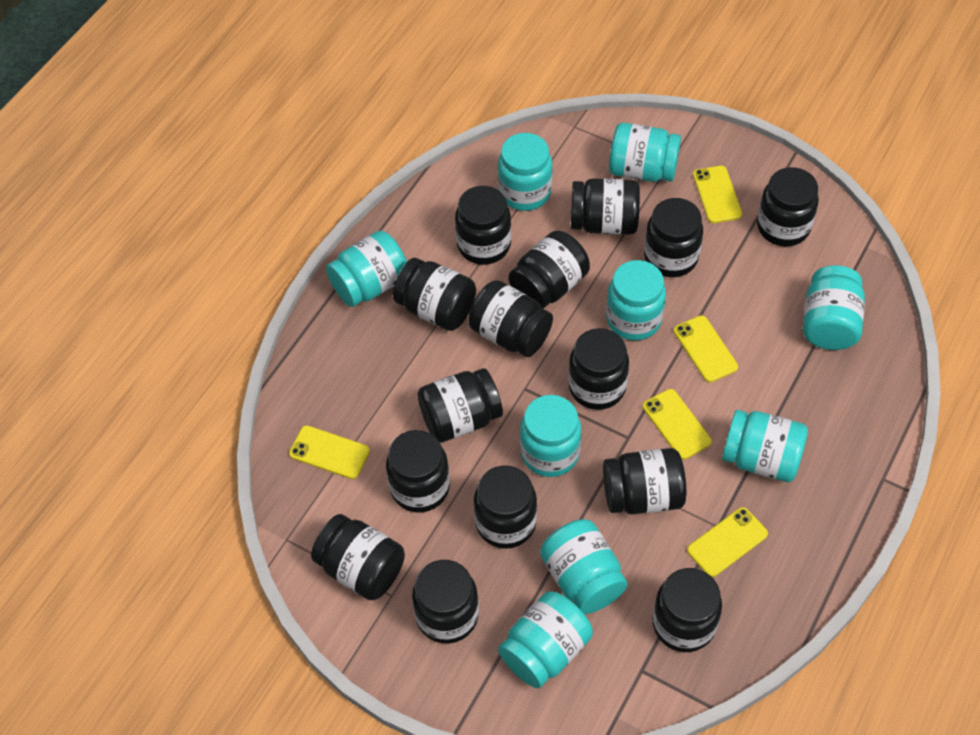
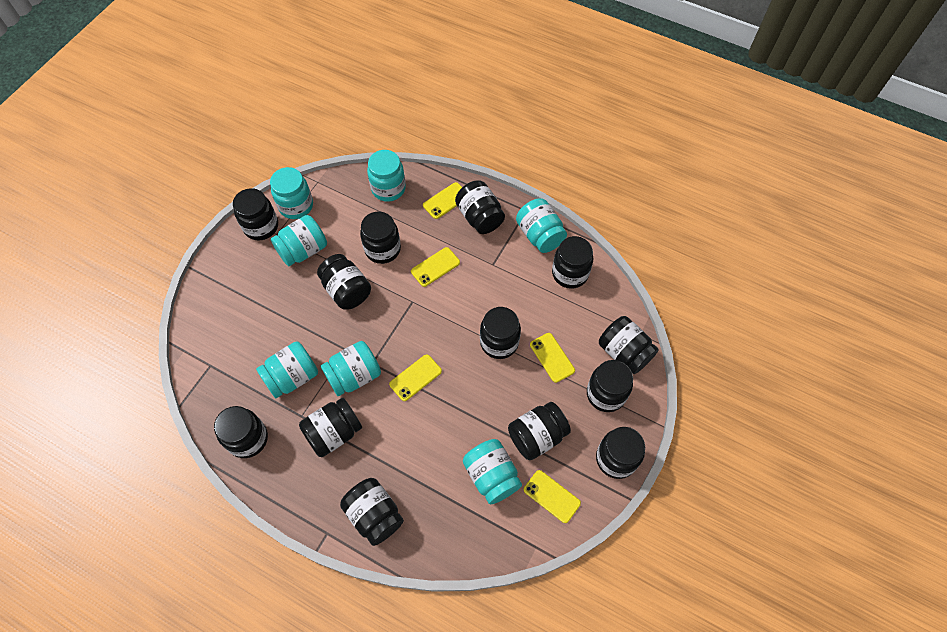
black jar: 15 -> 13
turquoise jar: 9 -> 7

